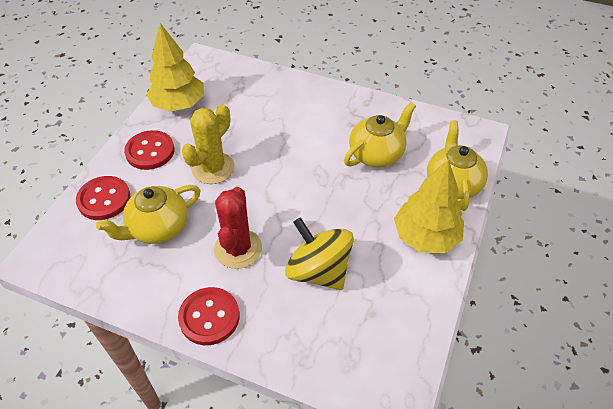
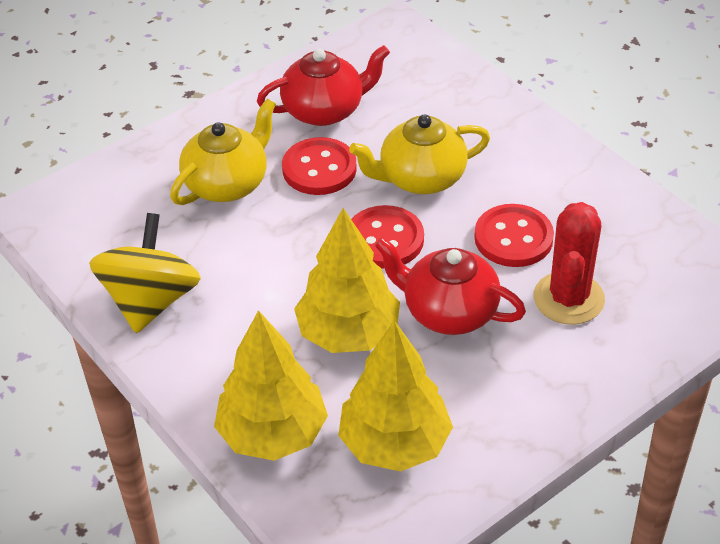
red teapot: 0 -> 2
yellow cactus: 1 -> 0
yellow teapot: 3 -> 2
yellow tree: 2 -> 3

